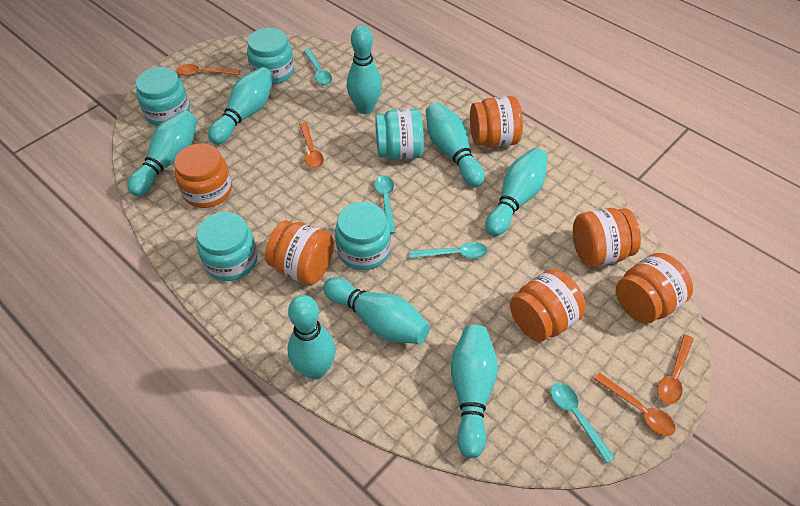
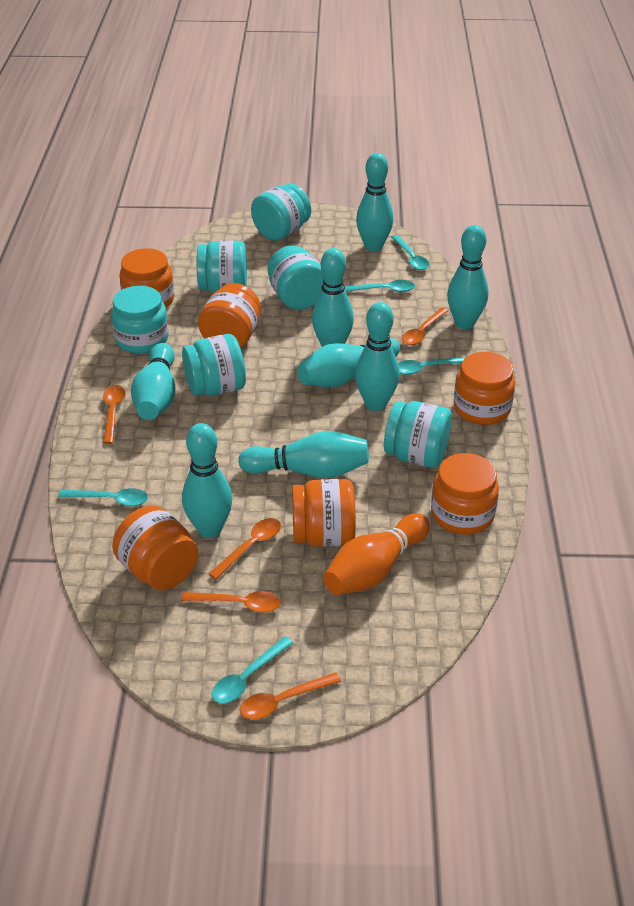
orange bowling pin: 0 -> 1
orange spoon: 4 -> 5
turquoise jar: 5 -> 6
turquoise spoon: 4 -> 5

